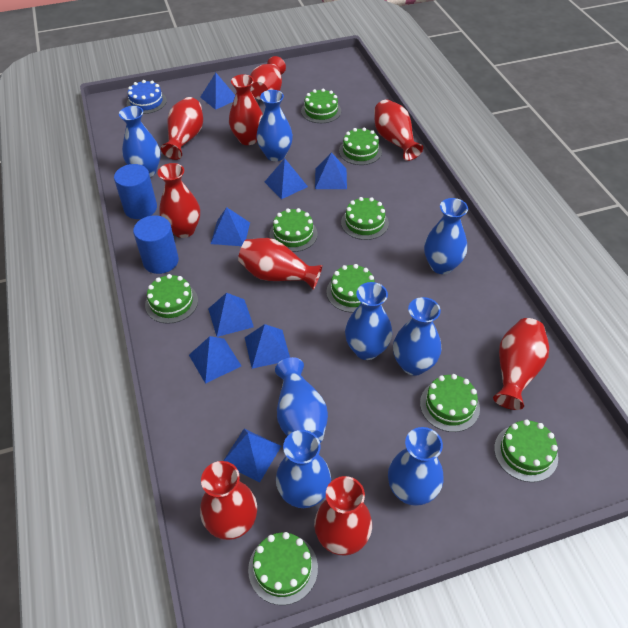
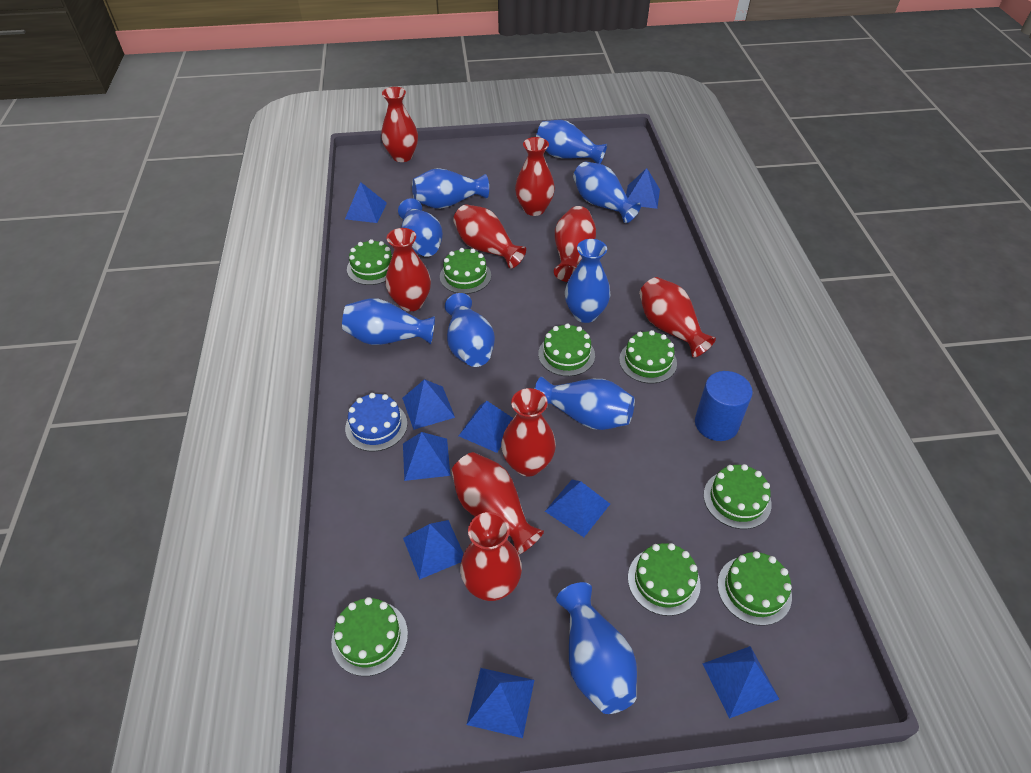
blue cylinder: 2 -> 1
blue pyramid: 8 -> 9
blue vase: 8 -> 9
green cake: 9 -> 8

